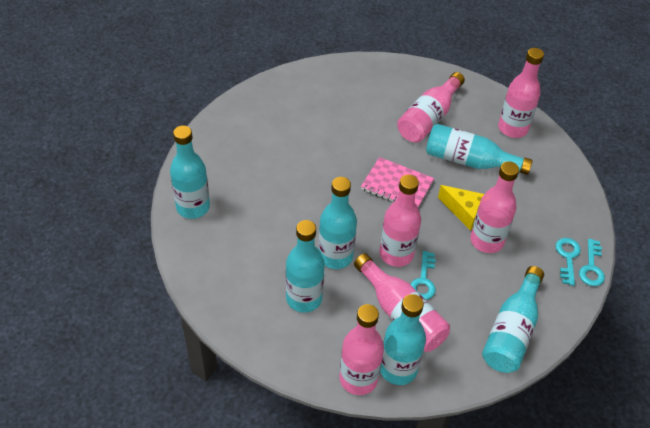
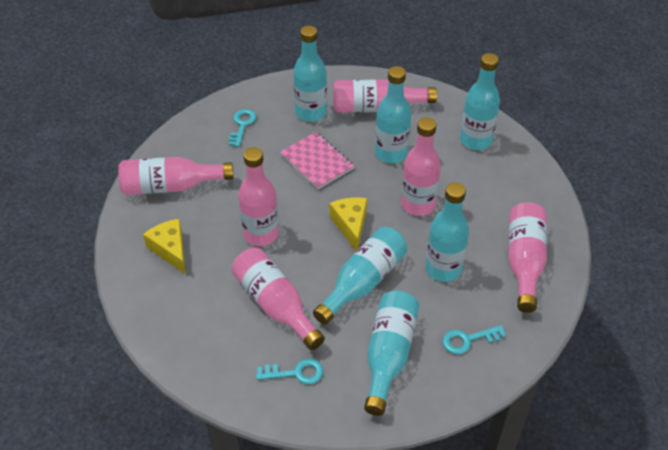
yellow cheese: 1 -> 2

